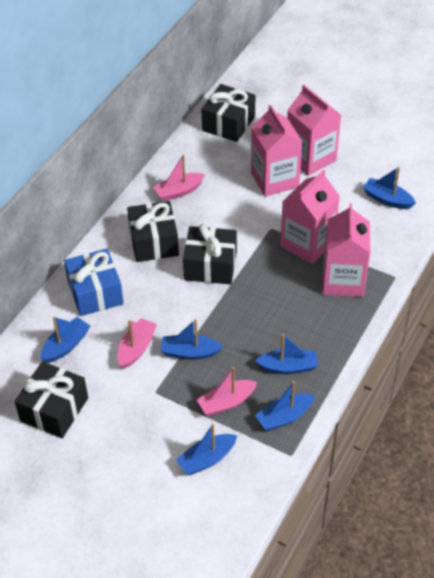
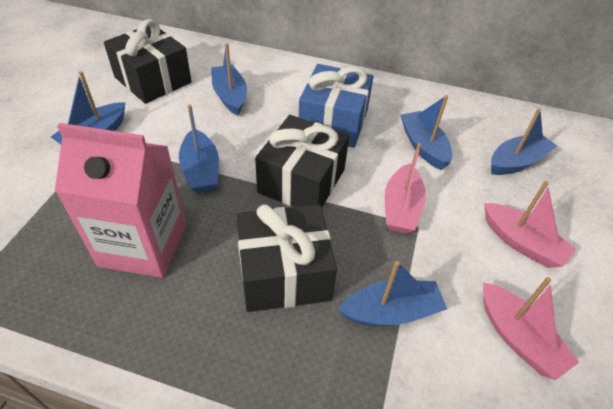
black gift: 4 -> 3
pink carton: 4 -> 1

